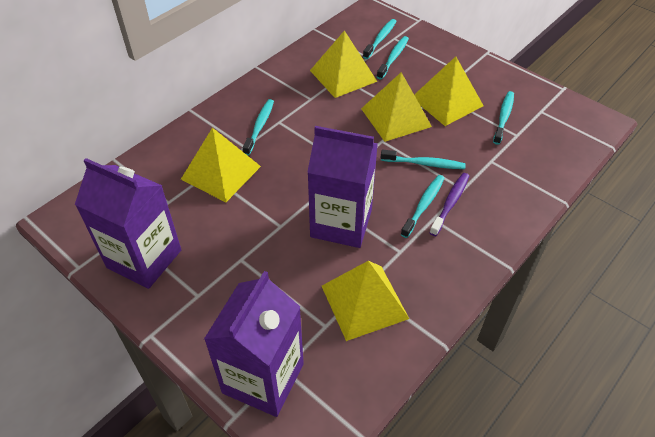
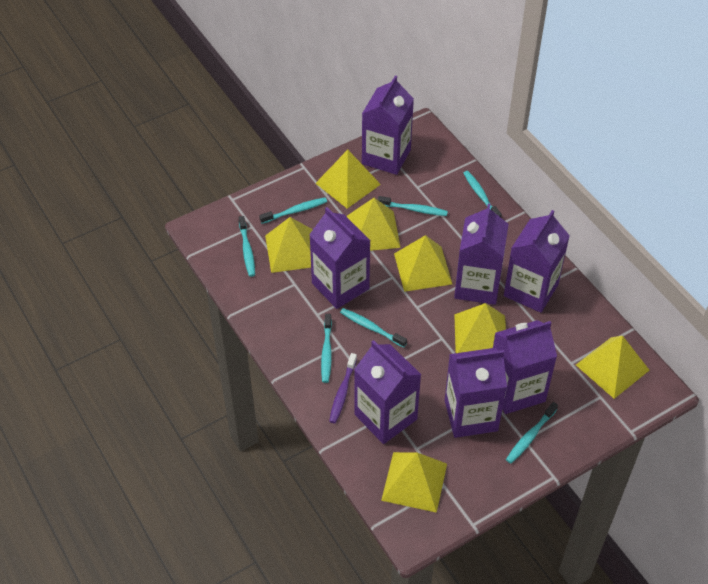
purple carton: 3 -> 7
turquoise toothbrush: 6 -> 7
yellow pyramid: 5 -> 7

